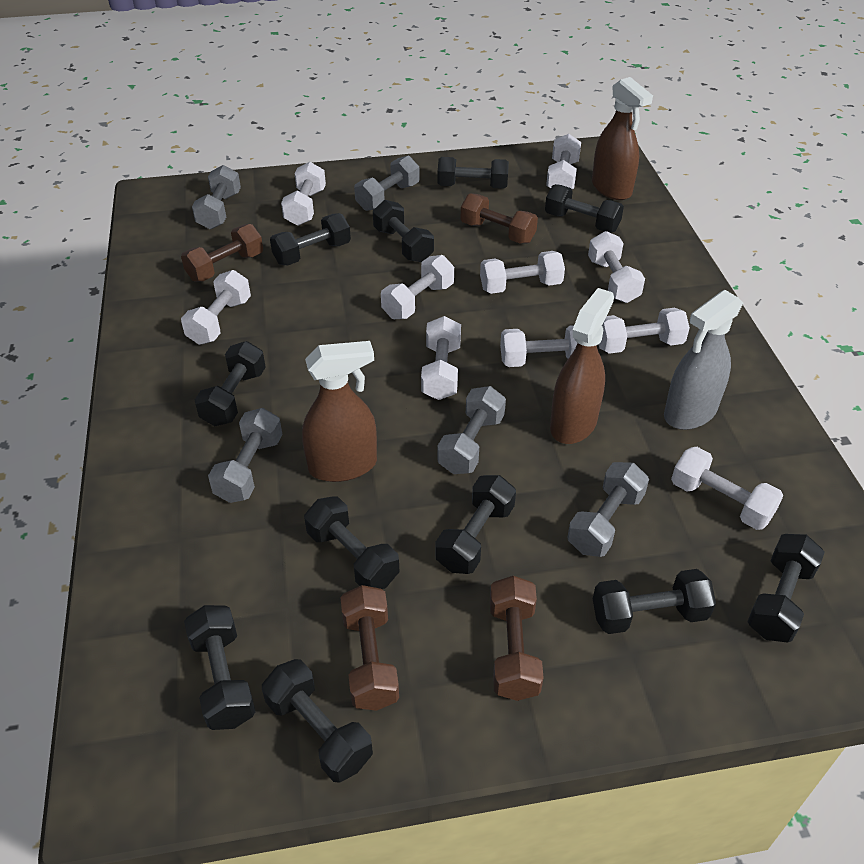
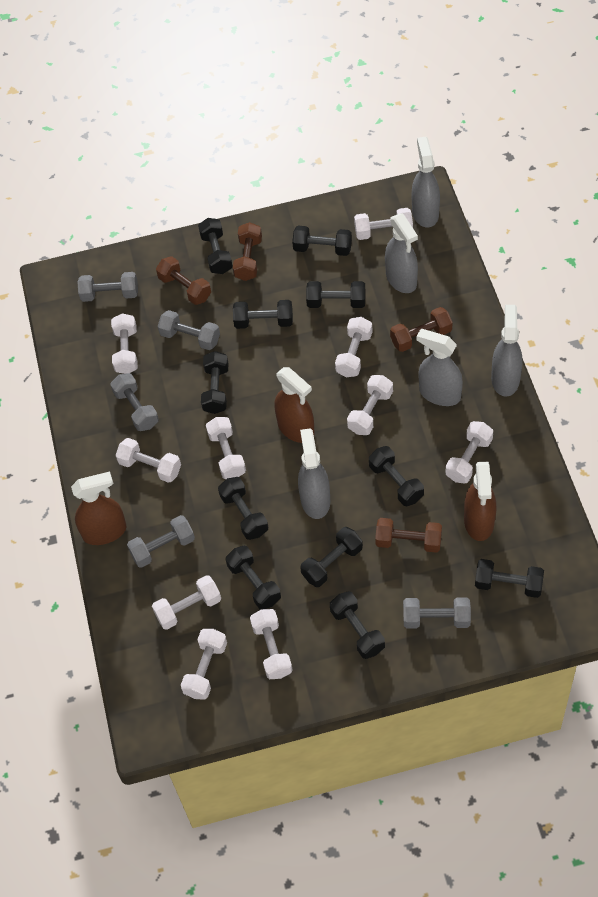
grey spray bottle: 1 -> 5

